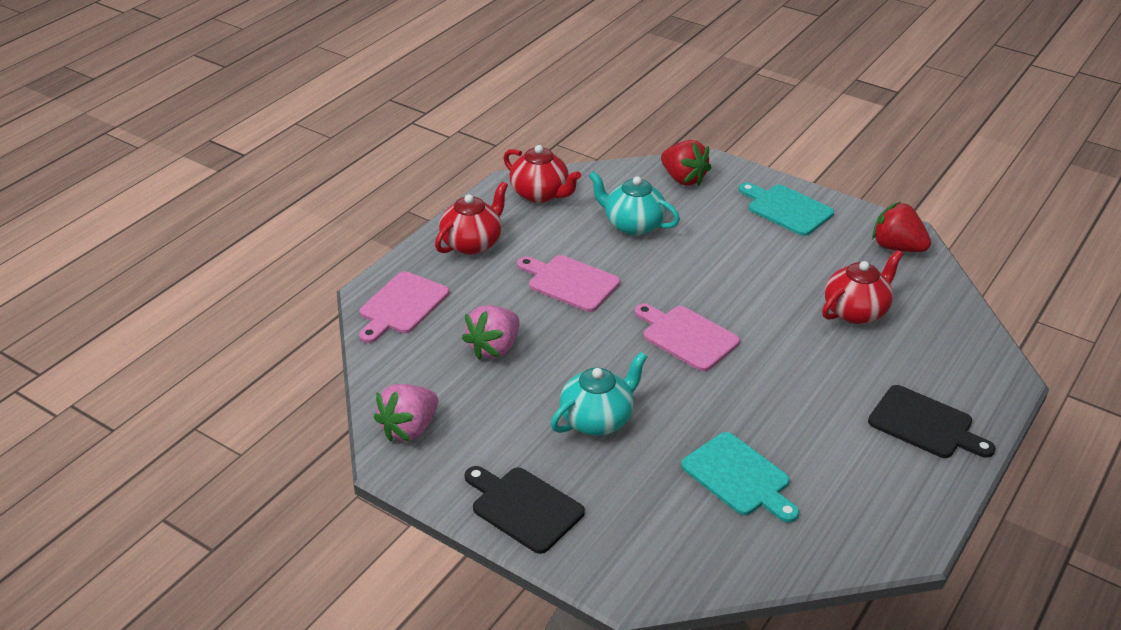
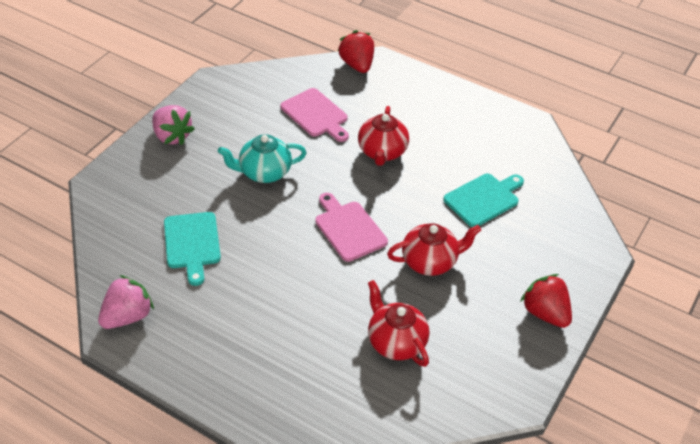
black cutting board: 2 -> 0
pink cutting board: 3 -> 2
turquoise teapot: 2 -> 1

